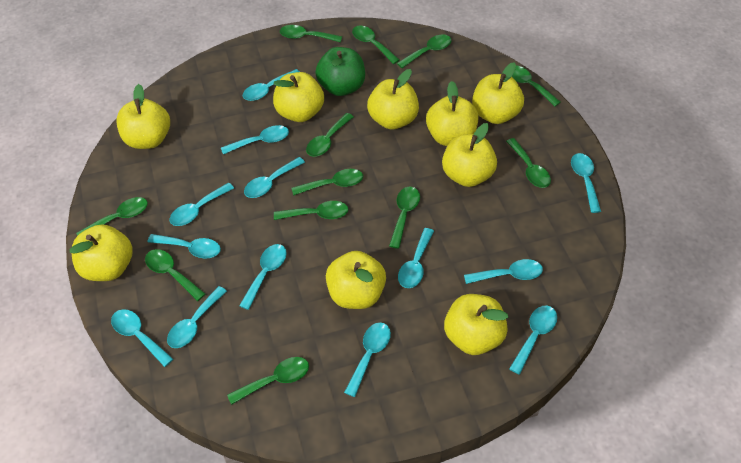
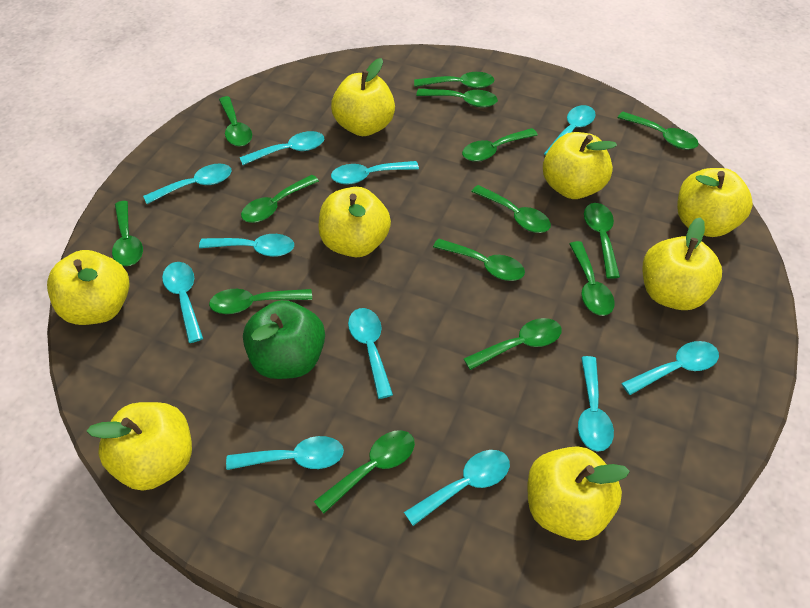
green spoon: 12 -> 14
turquoise spoon: 13 -> 11
yellow apple: 9 -> 8

